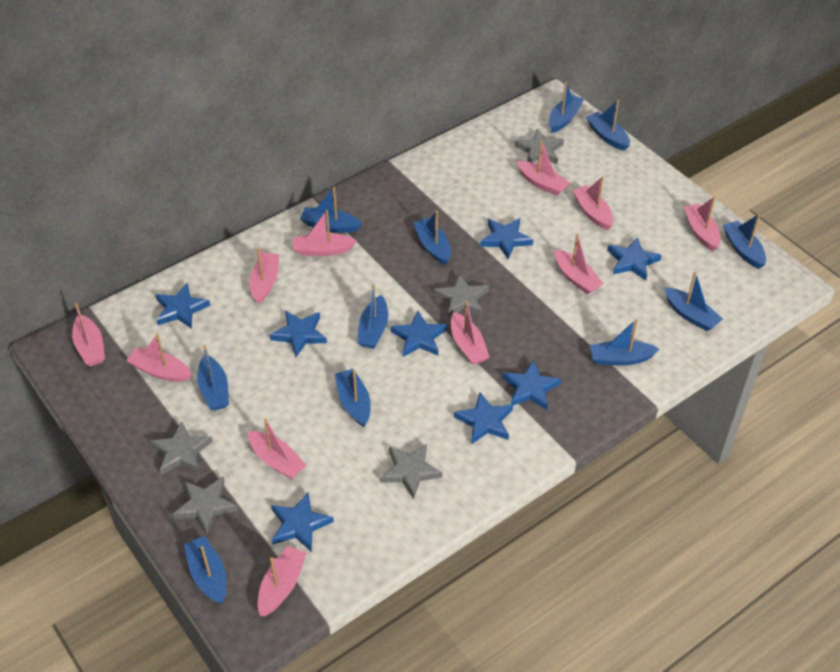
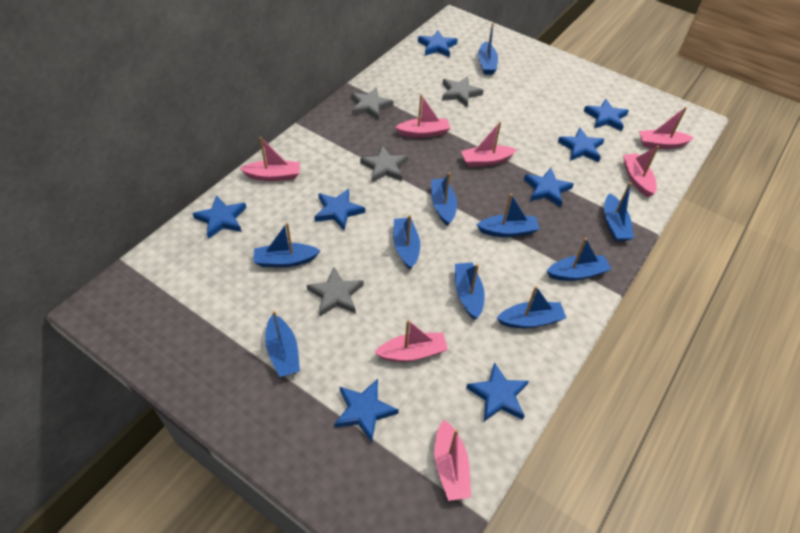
blue boat: 11 -> 10
grey star: 5 -> 4
pink boat: 11 -> 7

